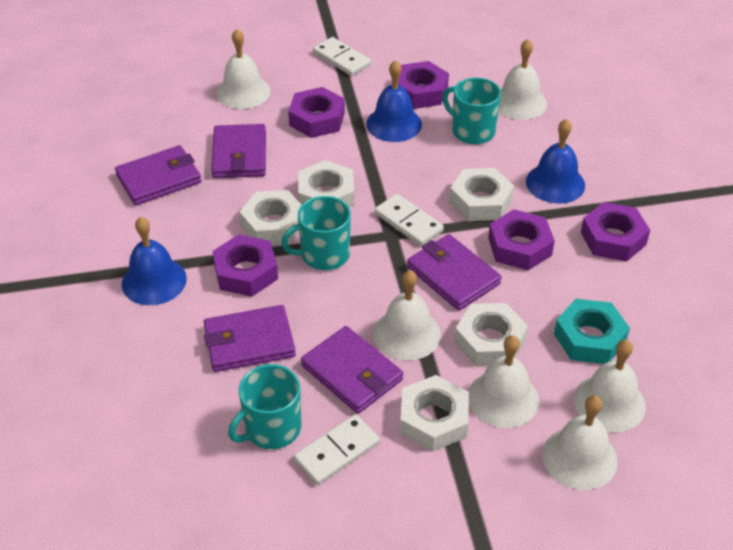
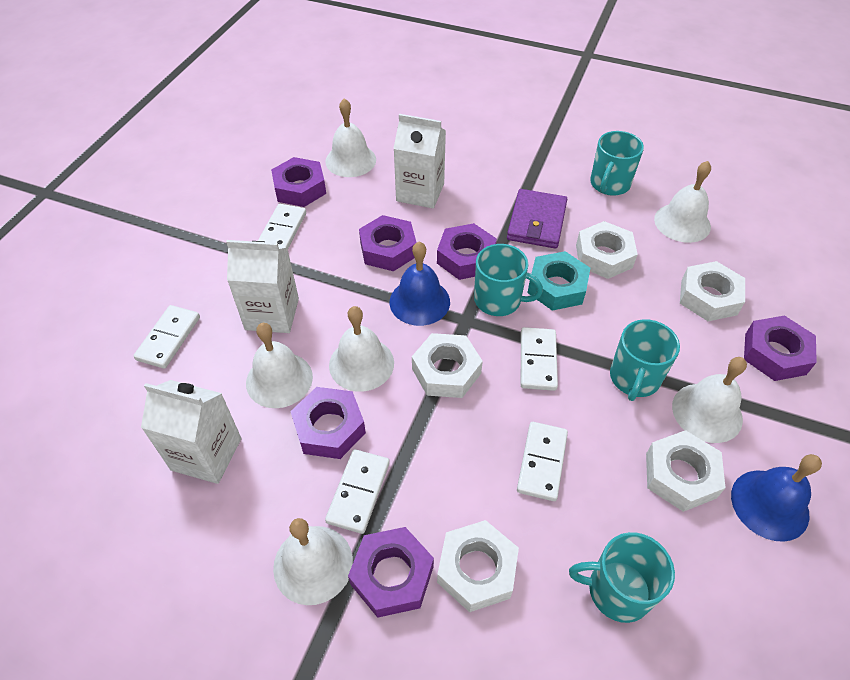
blue bell: 3 -> 2
purple nut: 5 -> 6
purple wallet: 5 -> 1
turquoise mug: 3 -> 4
white carton: 0 -> 3
white domino: 3 -> 5

